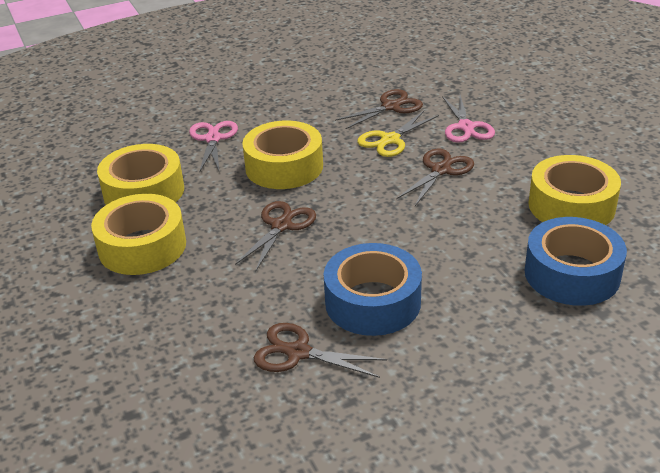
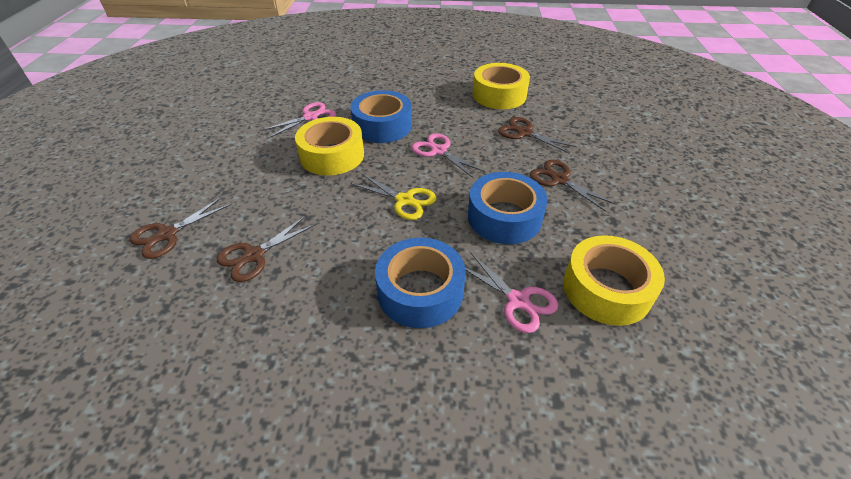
blue tape: 2 -> 3
pink scissors: 2 -> 3
yellow tape: 4 -> 3

